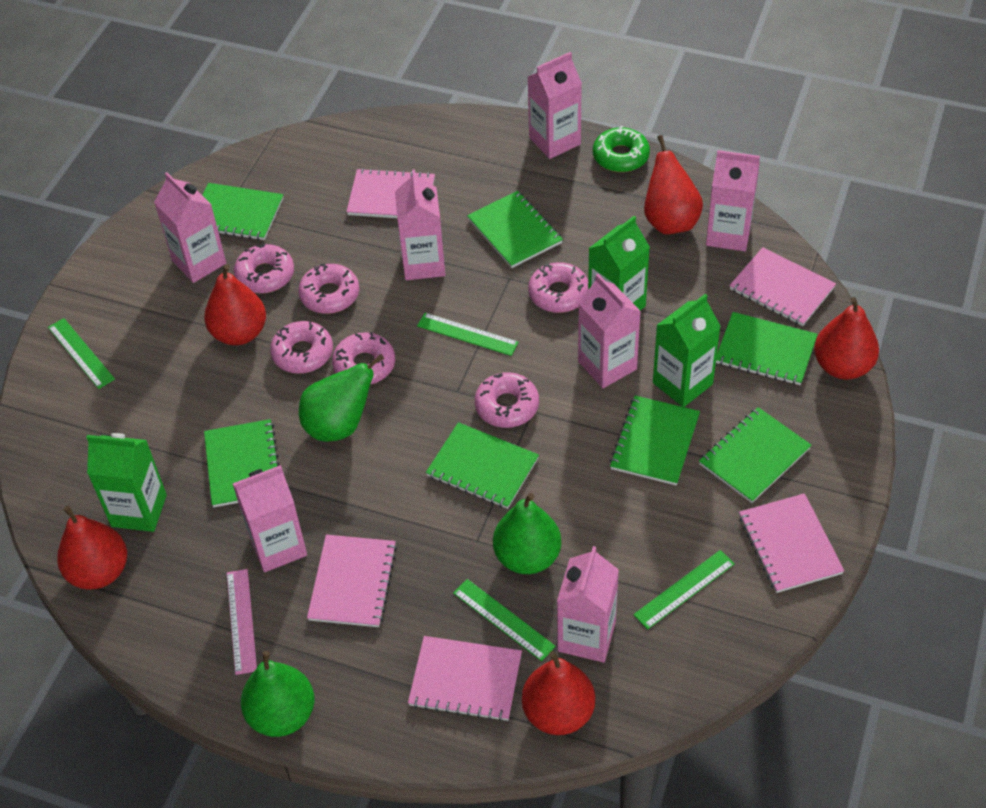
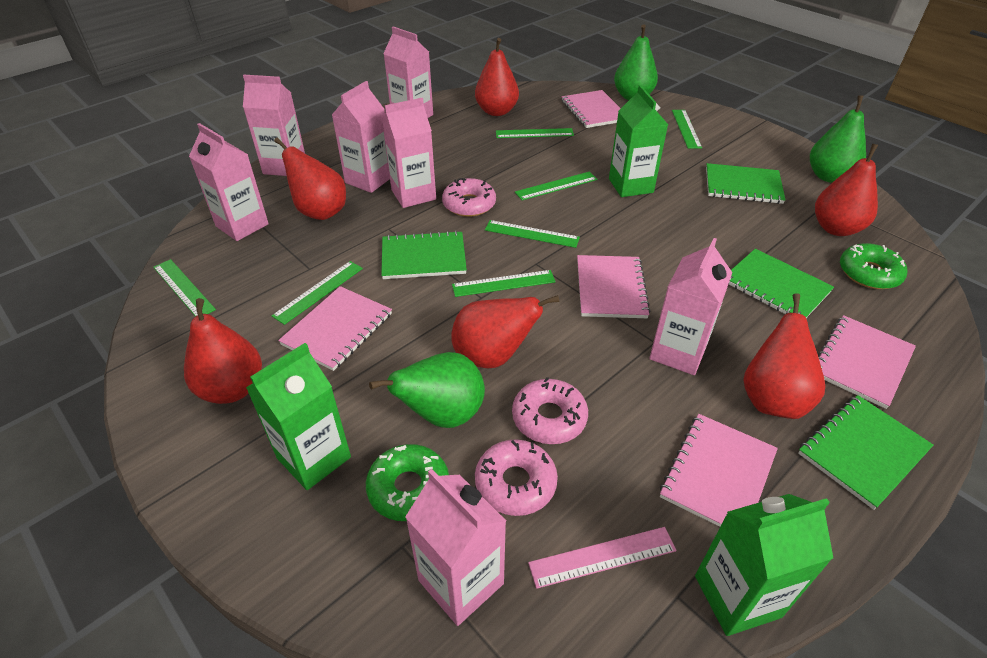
green donut: 1 -> 2
green notebook: 7 -> 4
green ruler: 4 -> 7
pink donut: 6 -> 3
red pear: 5 -> 6

